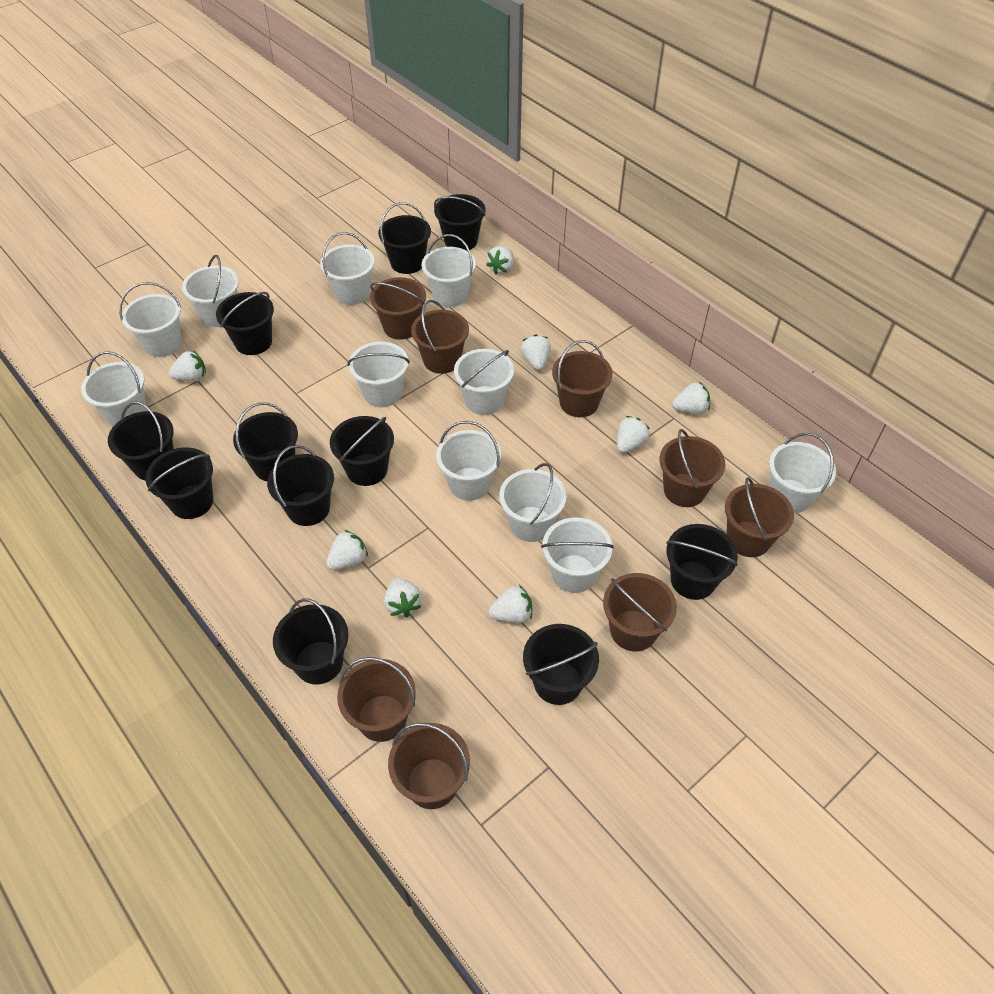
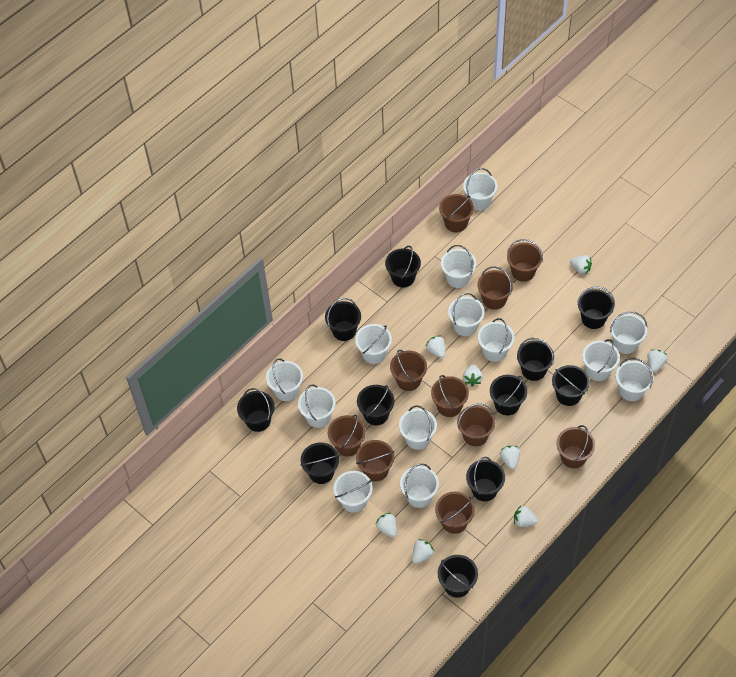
brown bucket: 8 -> 10
white bucket: 11 -> 13

